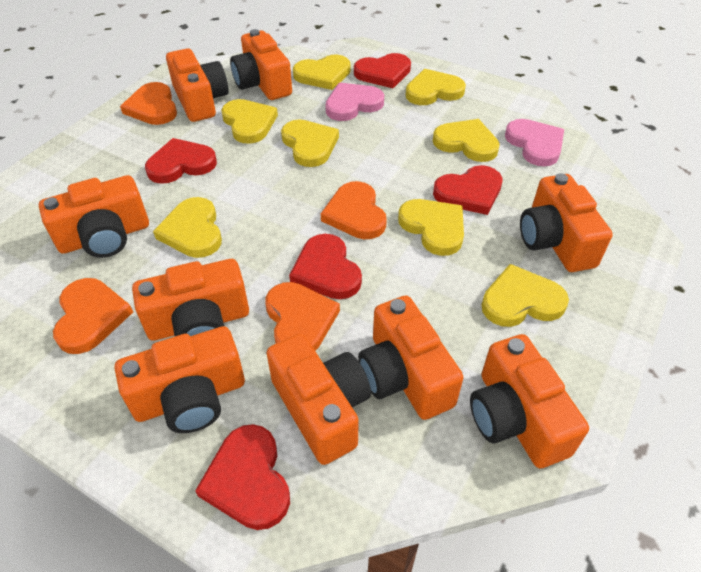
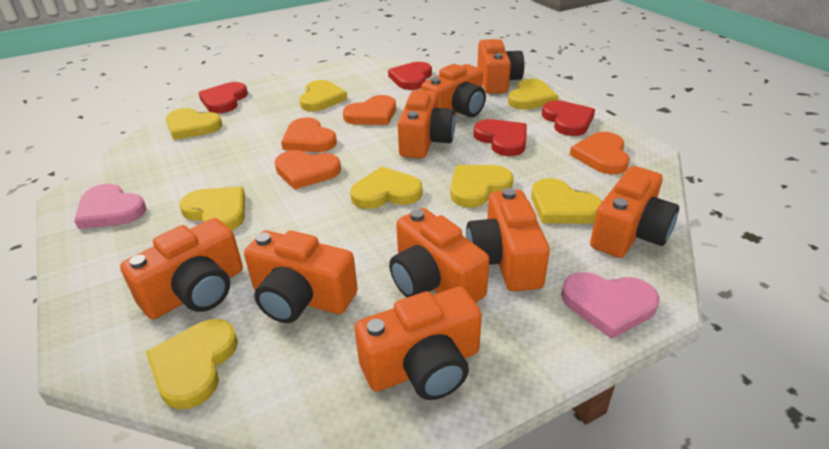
red heart: 5 -> 4

